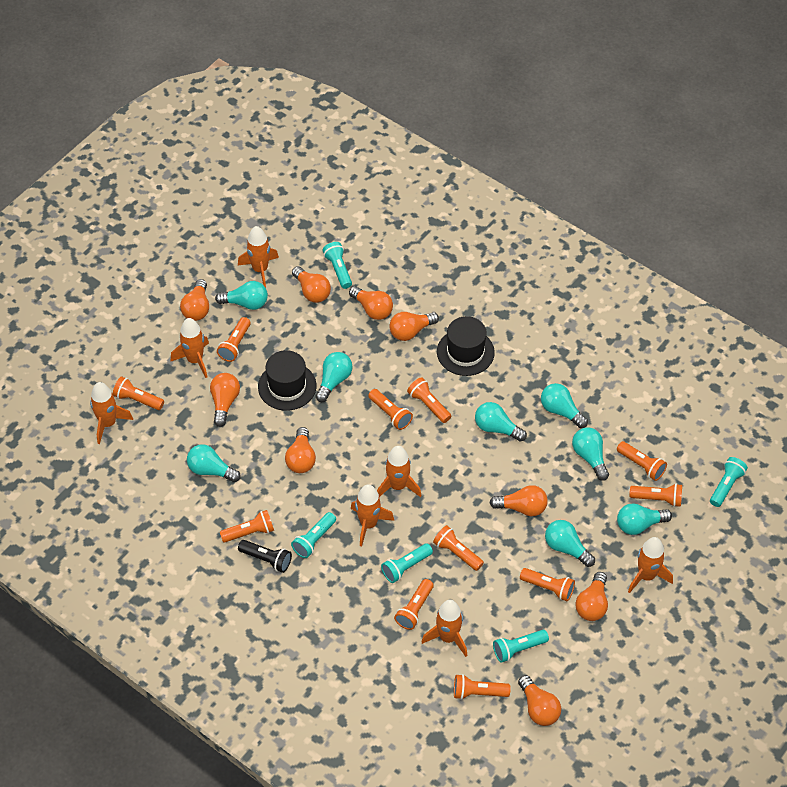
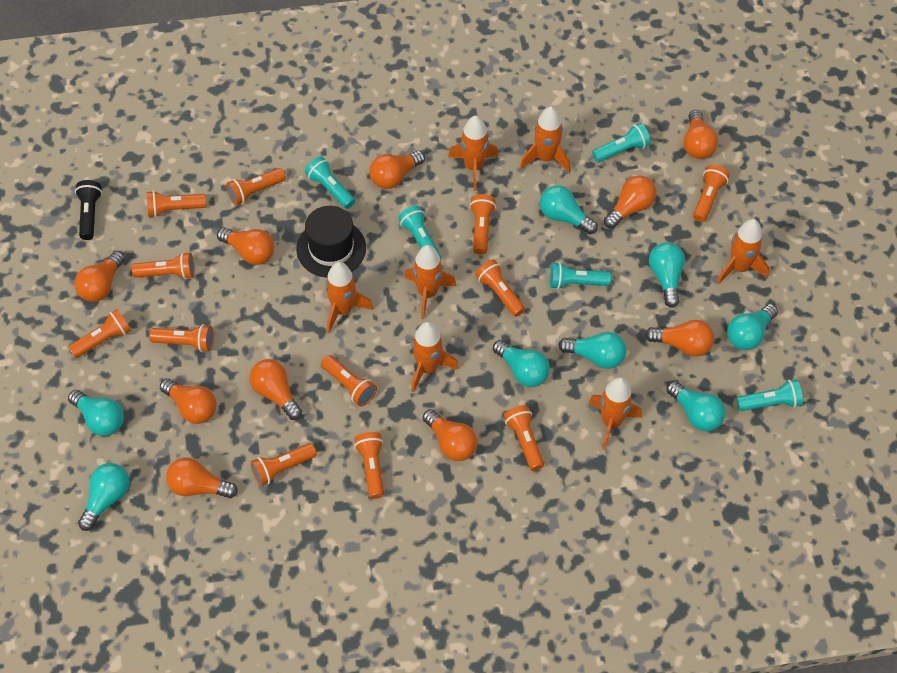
black hat: 2 -> 1
orange flashlight: 11 -> 12
orange light bulb: 9 -> 10

